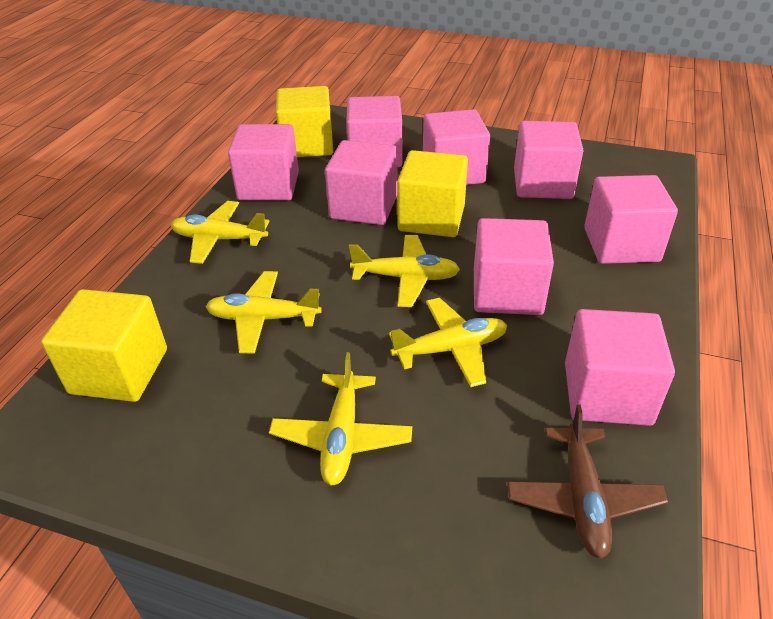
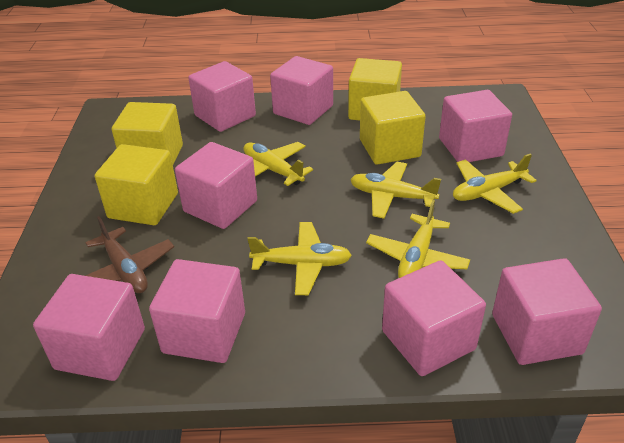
yellow cube: 3 -> 4

